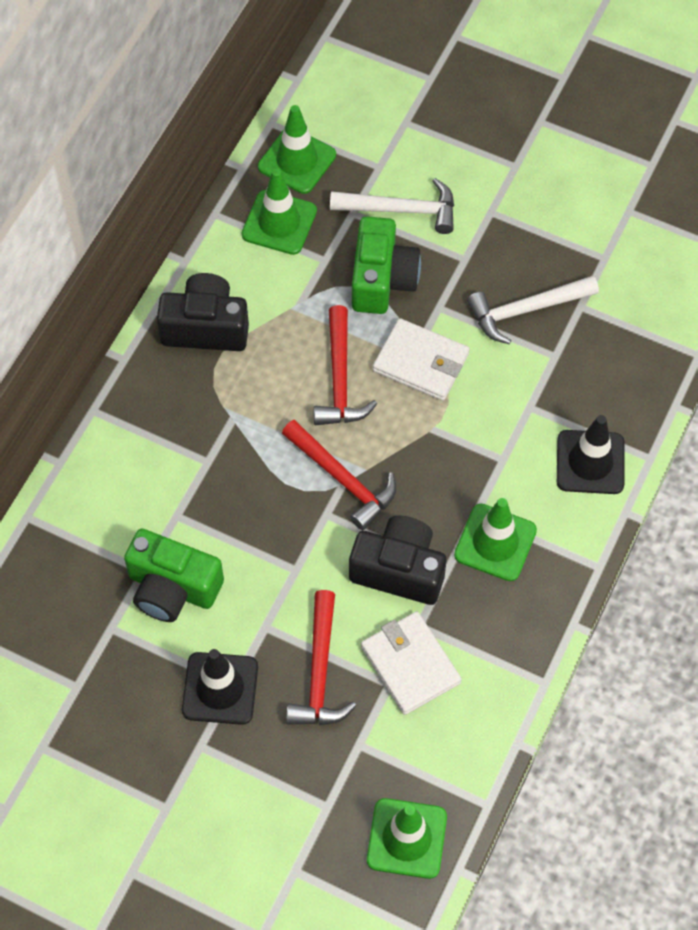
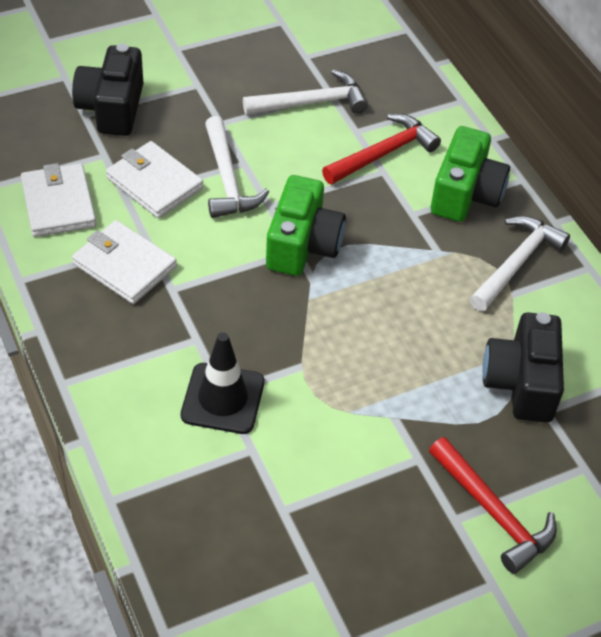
black traffic cone: 2 -> 1
green traffic cone: 4 -> 0
red hammer: 3 -> 2
white hammer: 2 -> 3
white wallet: 2 -> 3

